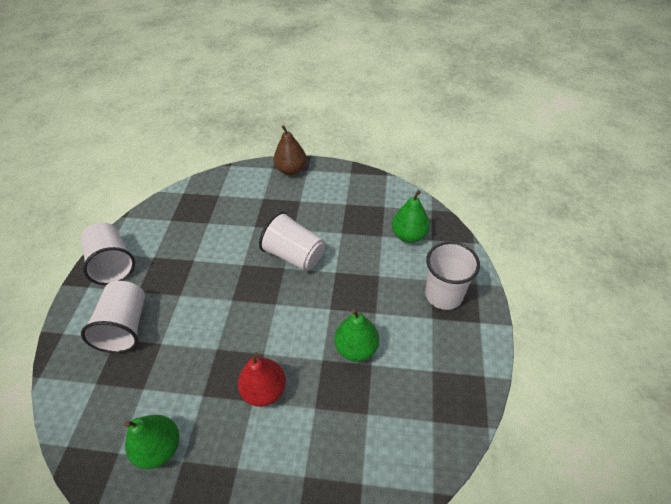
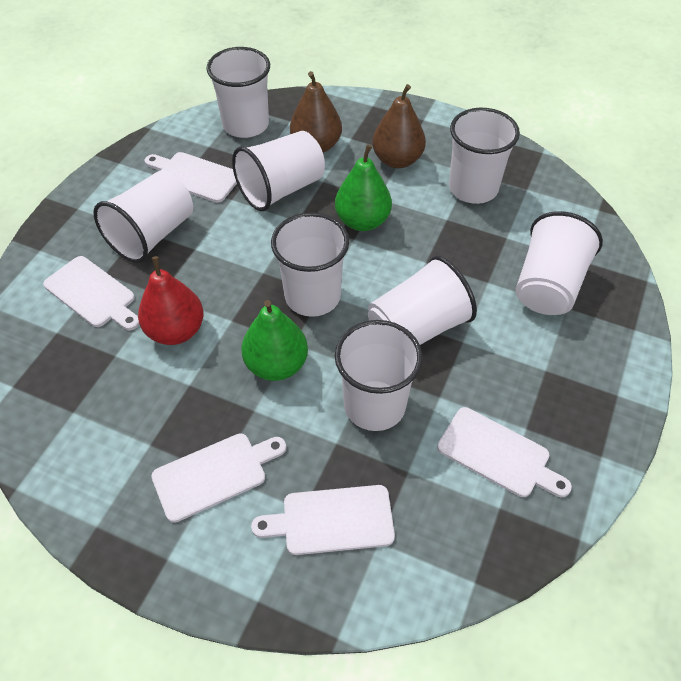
brown pear: 1 -> 2
green pear: 3 -> 2
white cup: 4 -> 8
white cutting board: 0 -> 5

